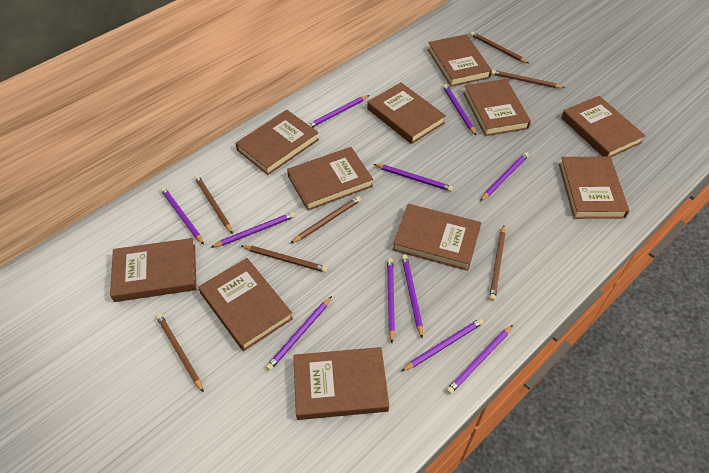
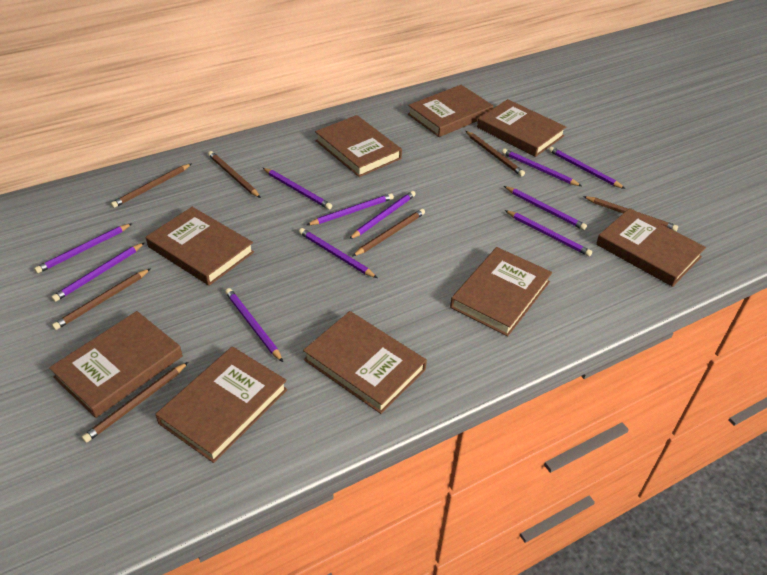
brown book: 11 -> 9

